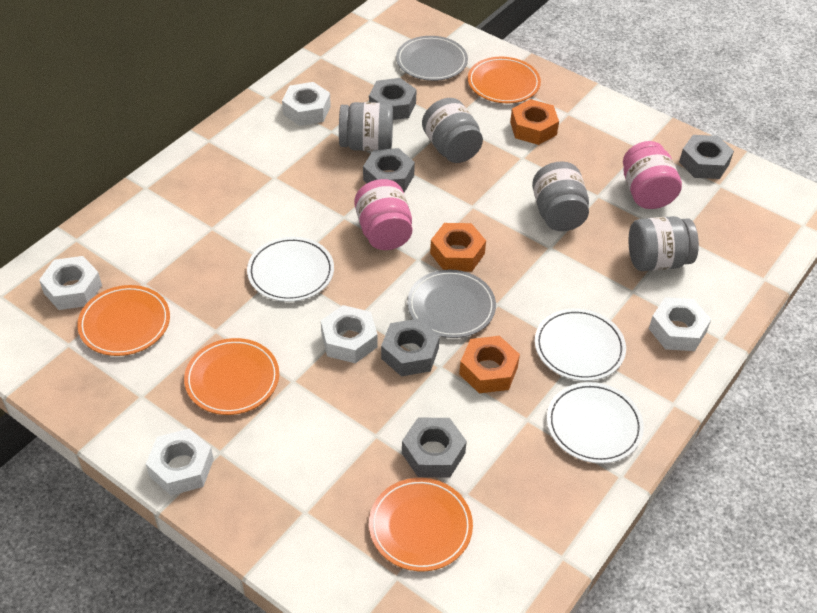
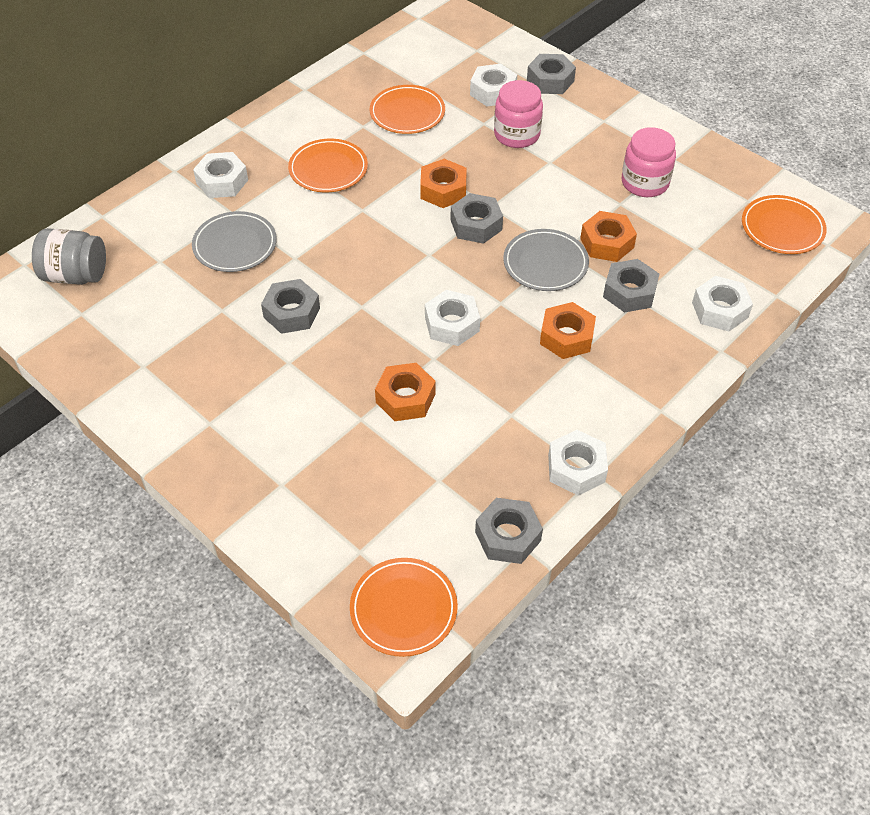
grey jar: 4 -> 1
orange nut: 3 -> 4
white plate: 3 -> 0

